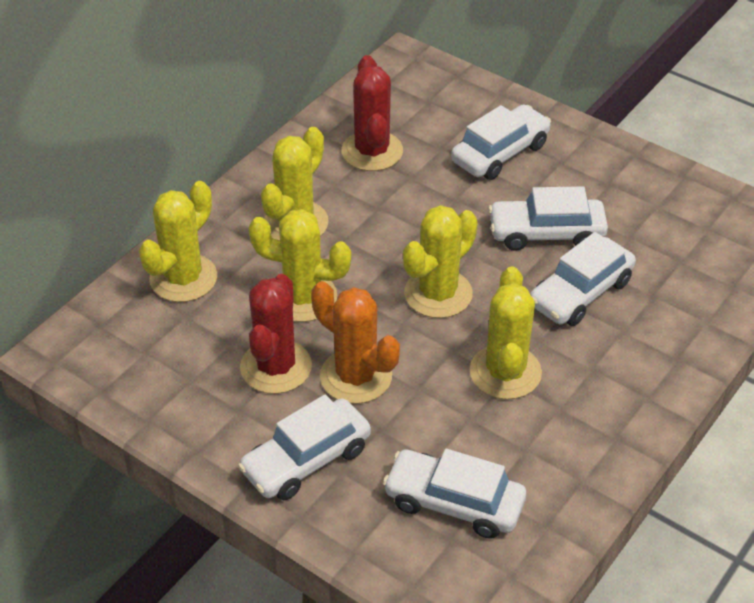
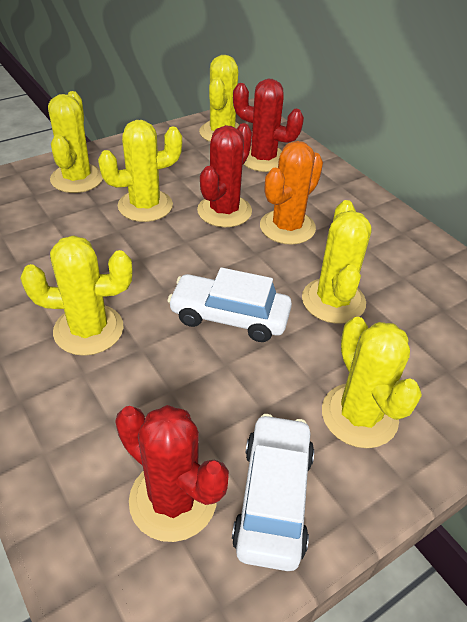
red cactus: 2 -> 3
white car: 5 -> 2
yellow cactus: 5 -> 6

